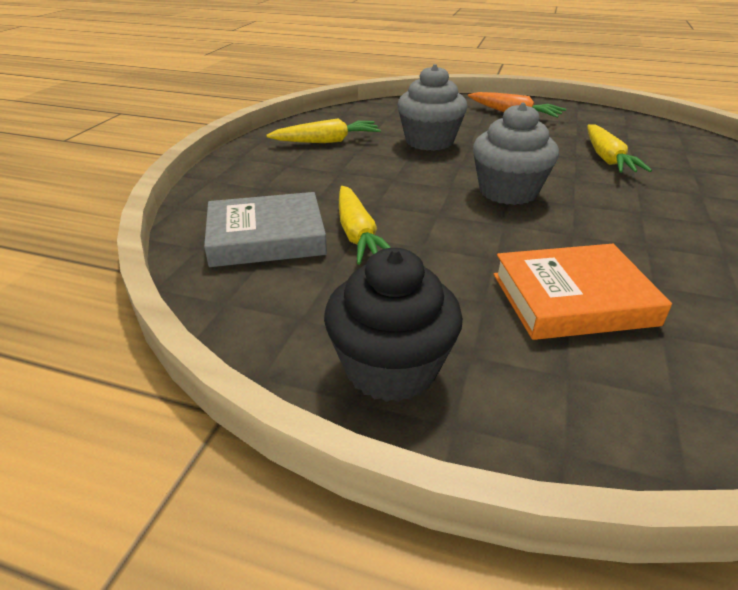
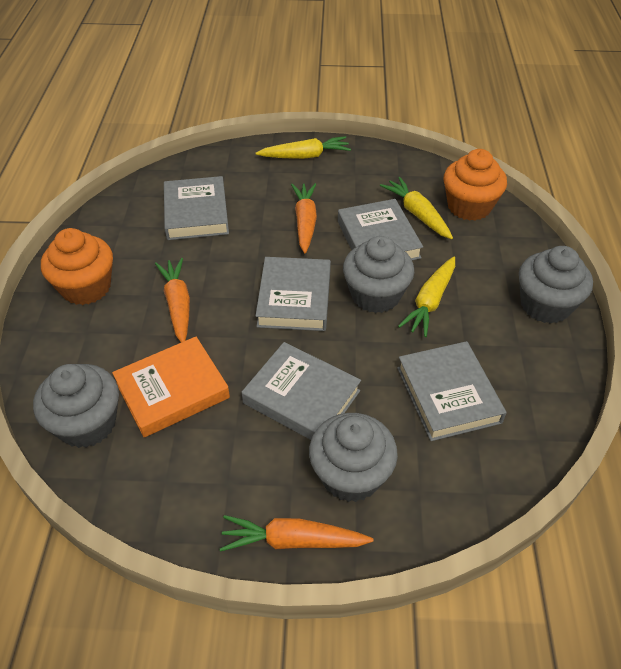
black cupcake: 1 -> 0
grey book: 1 -> 5
grey cupcake: 2 -> 4
orange carrot: 1 -> 3
orange cupcake: 0 -> 2

